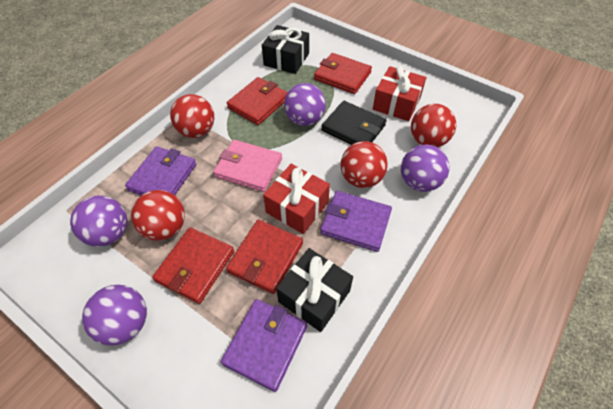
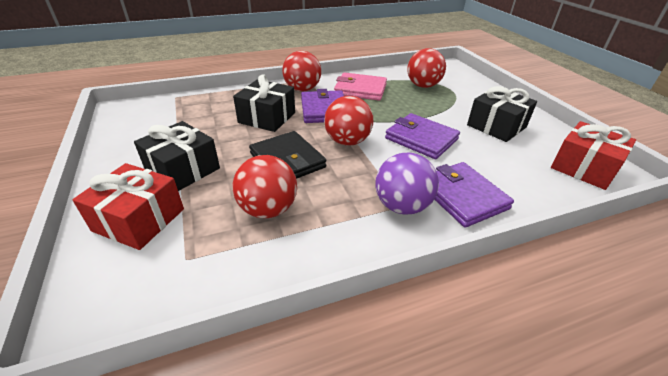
black gift: 2 -> 3
purple ball: 4 -> 1
red wallet: 4 -> 0

